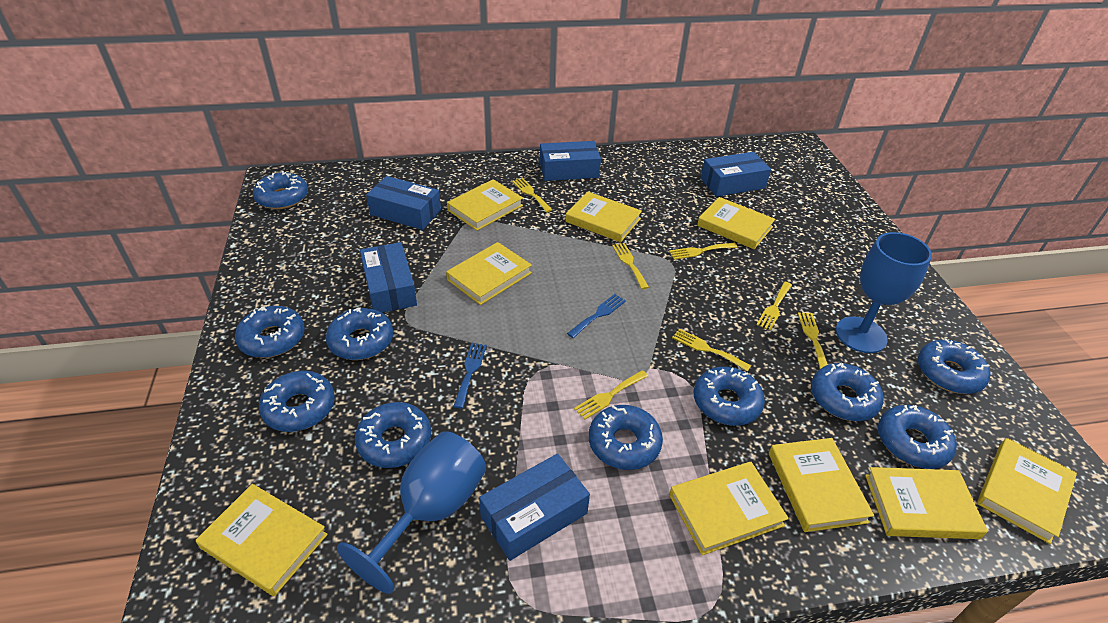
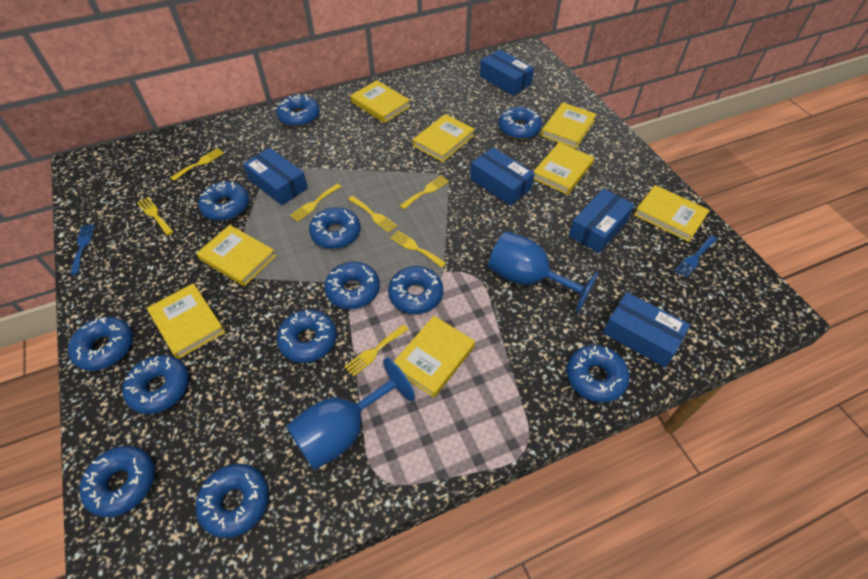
blue donut: 10 -> 12
yellow book: 9 -> 8

